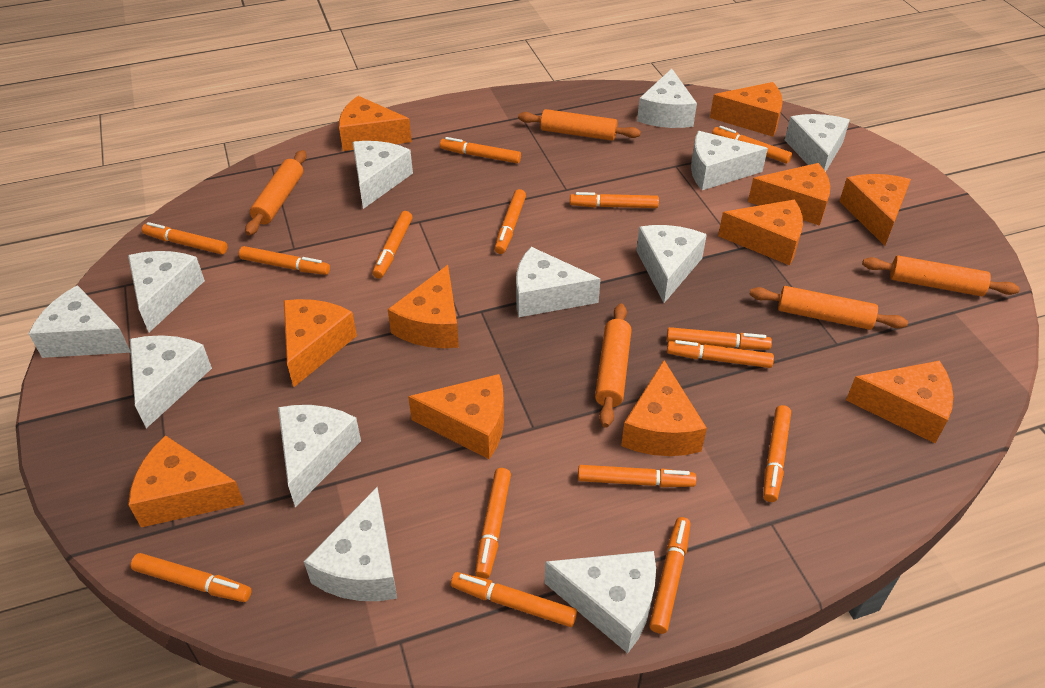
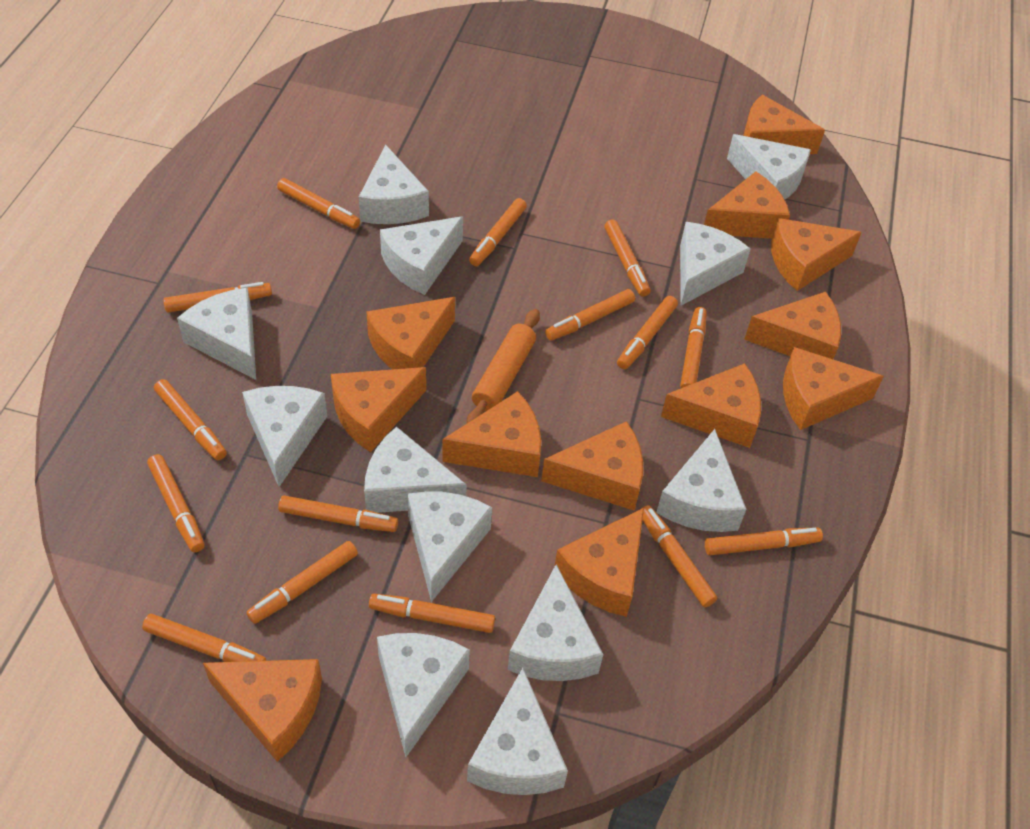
orange cheese: 11 -> 12
orange rolling pin: 5 -> 1

